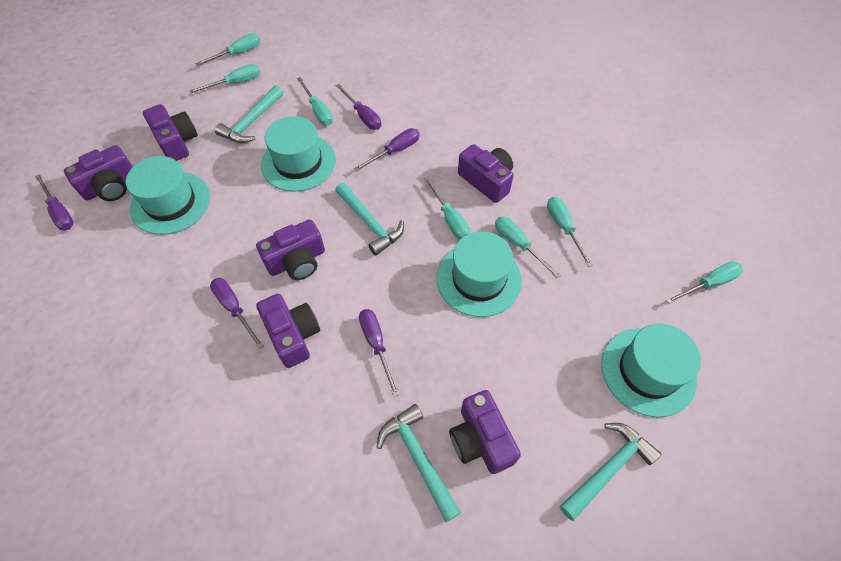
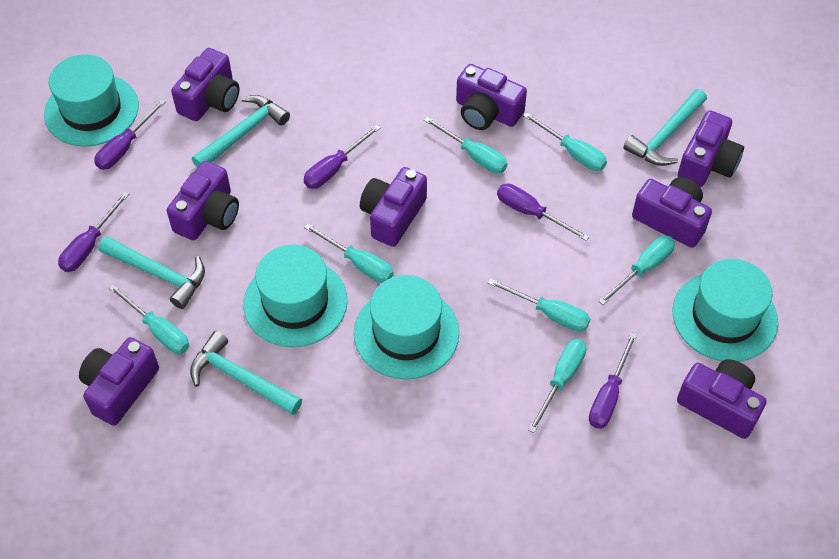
purple camera: 6 -> 8

